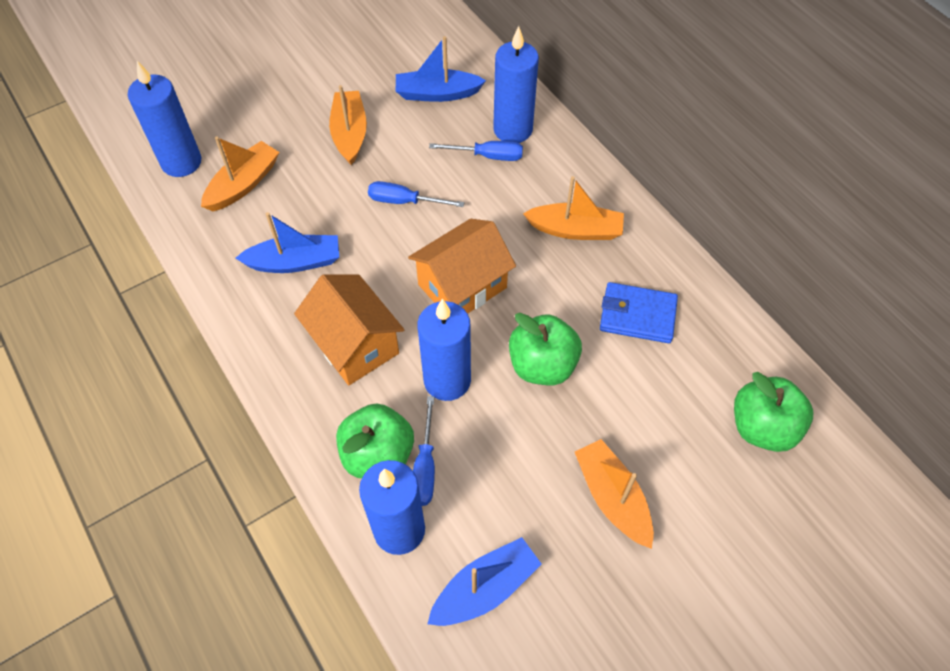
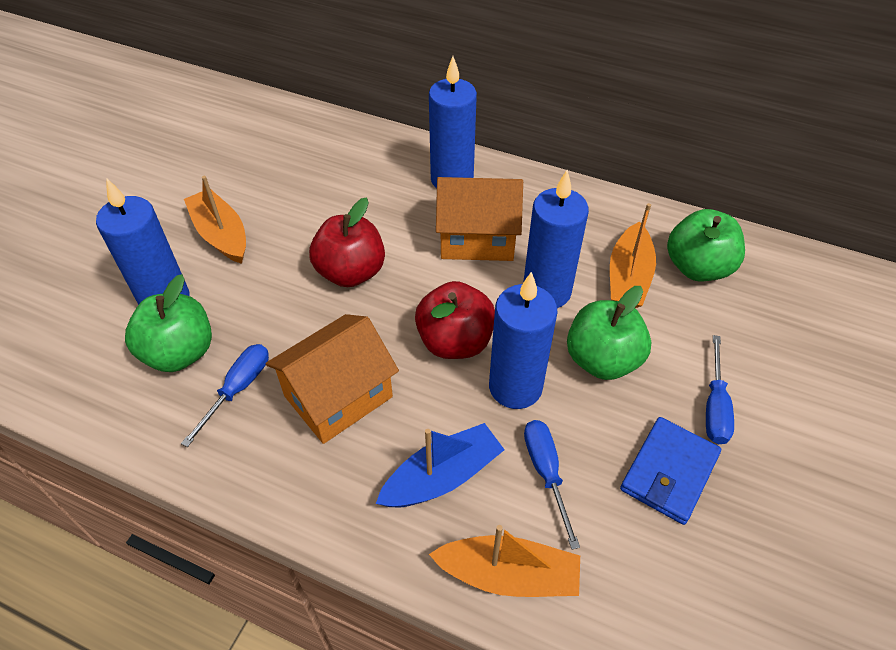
blue boat: 3 -> 1
orange boat: 4 -> 3
red apple: 0 -> 2

